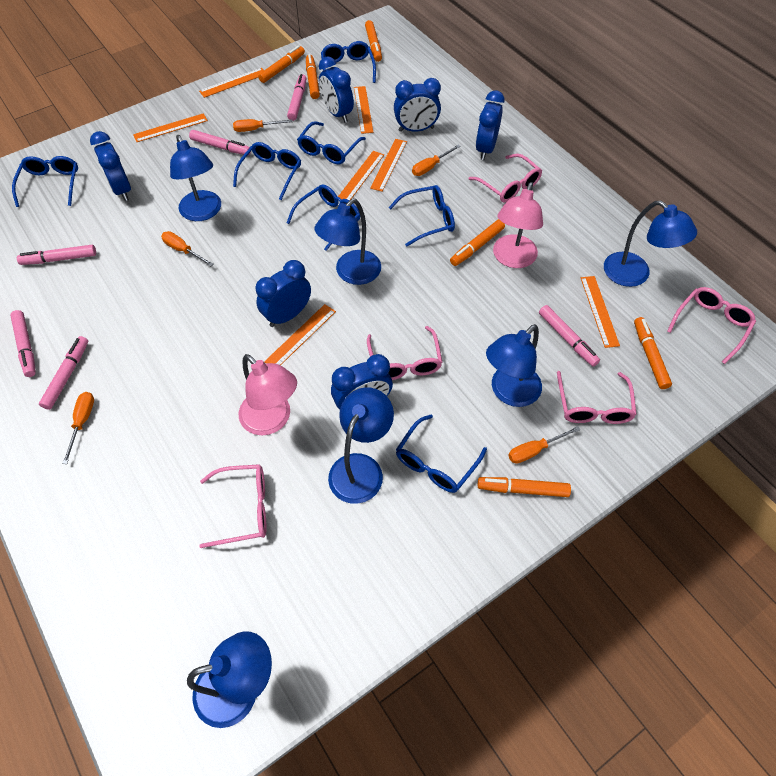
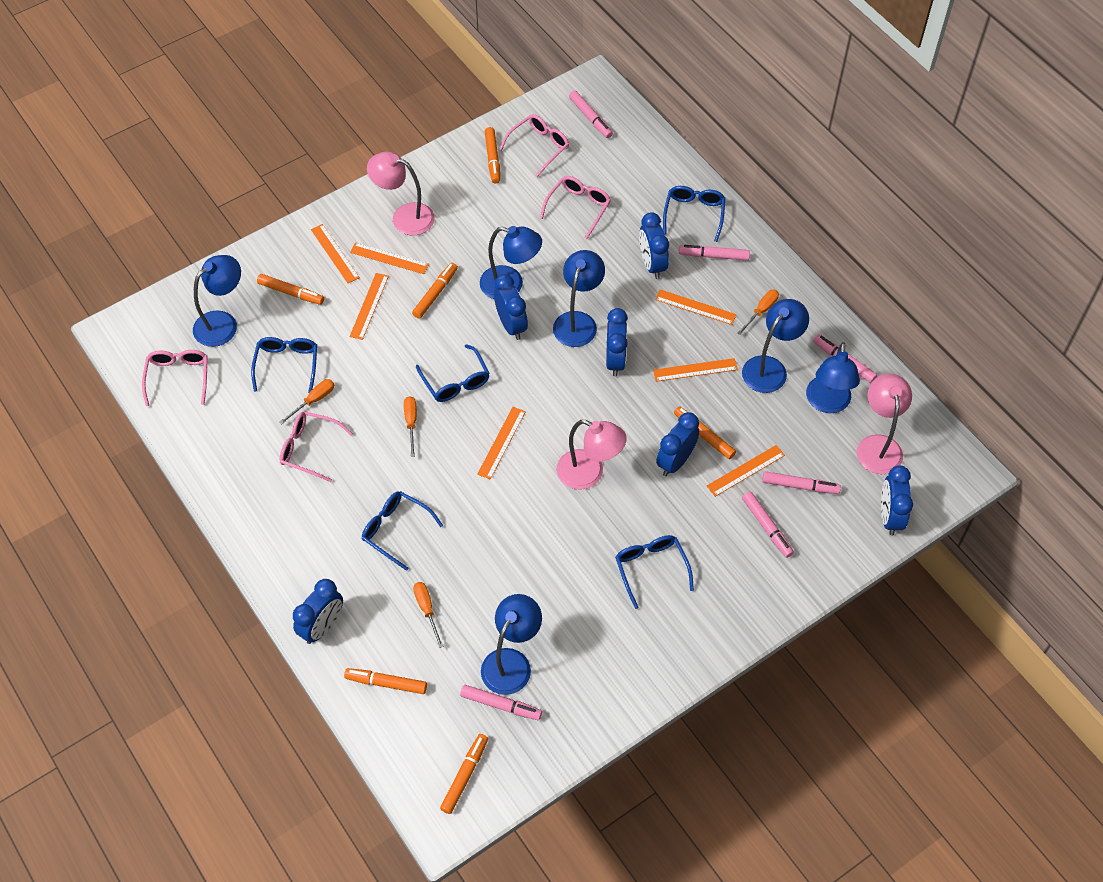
blue glasses: 7 -> 5
orange screwdriver: 5 -> 4
pink glasses: 5 -> 4
pink lamp: 2 -> 3

